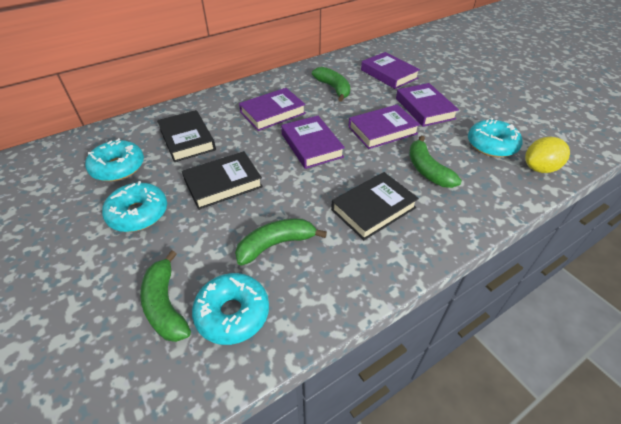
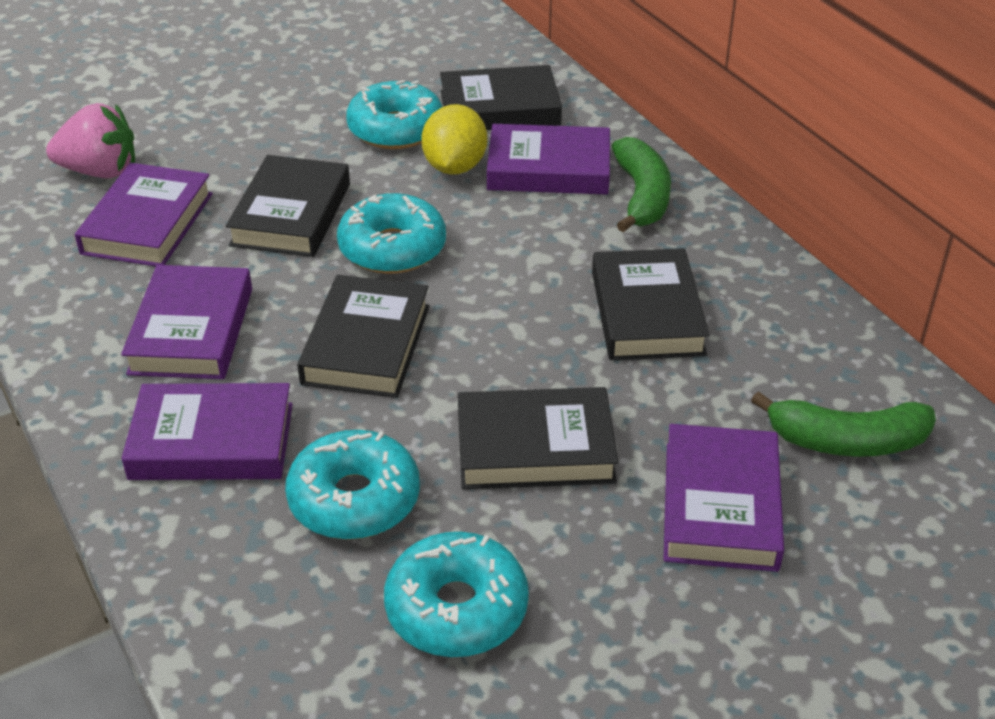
black book: 3 -> 5
green banana: 4 -> 2
pink strawberry: 0 -> 1

